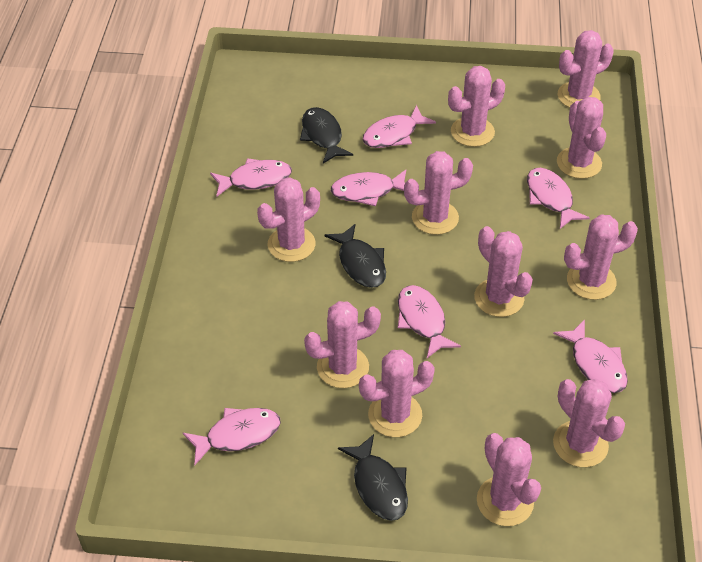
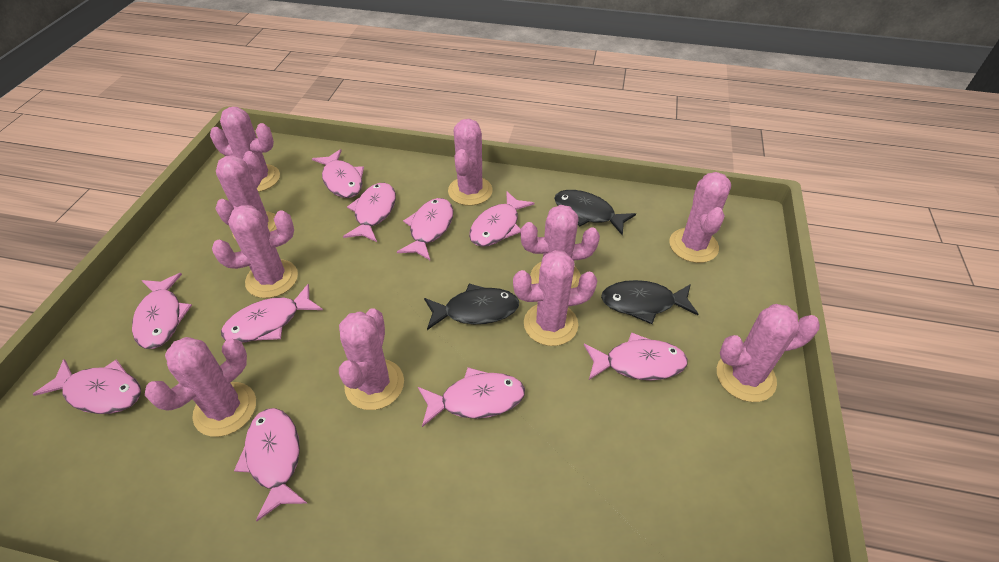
pink cactus: 11 -> 10
pink fish: 7 -> 10

